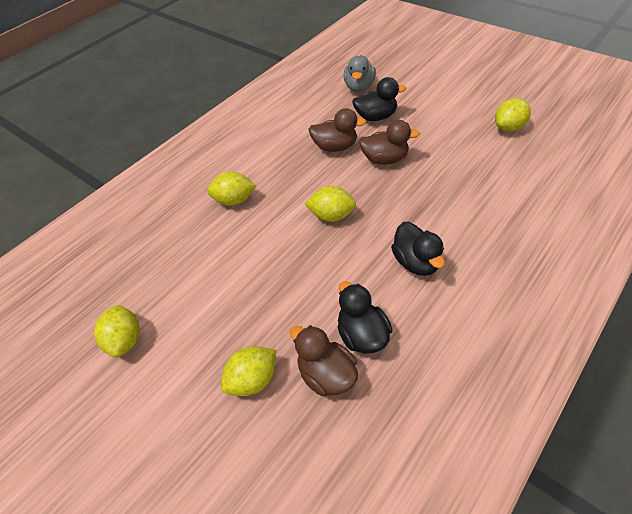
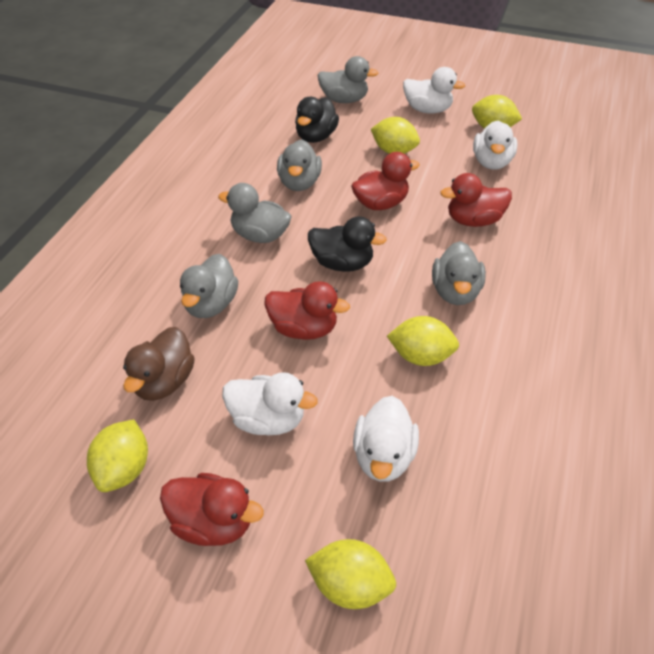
black duck: 3 -> 2
brown duck: 3 -> 1
grey duck: 1 -> 5
red duck: 0 -> 4
white duck: 0 -> 4

